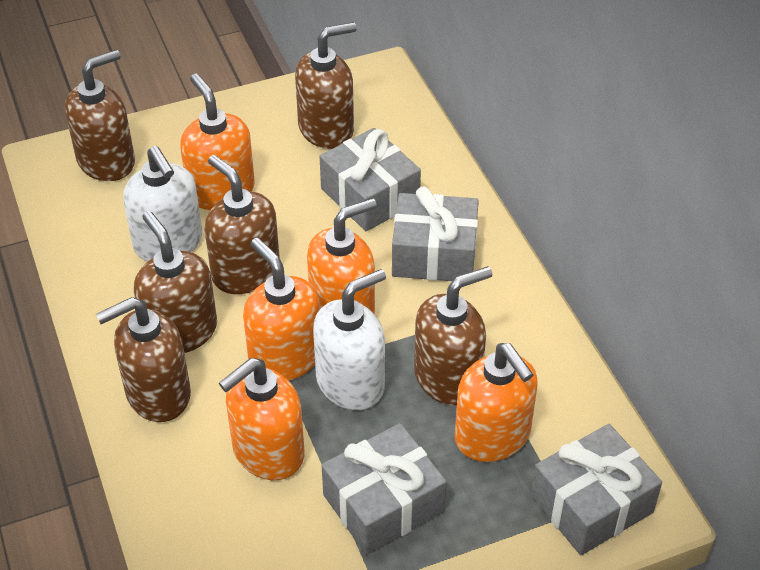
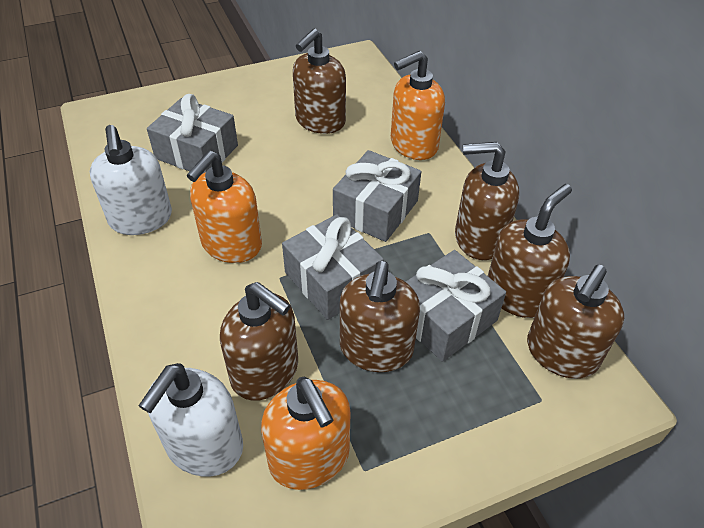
orange soap dispenser: 5 -> 3

